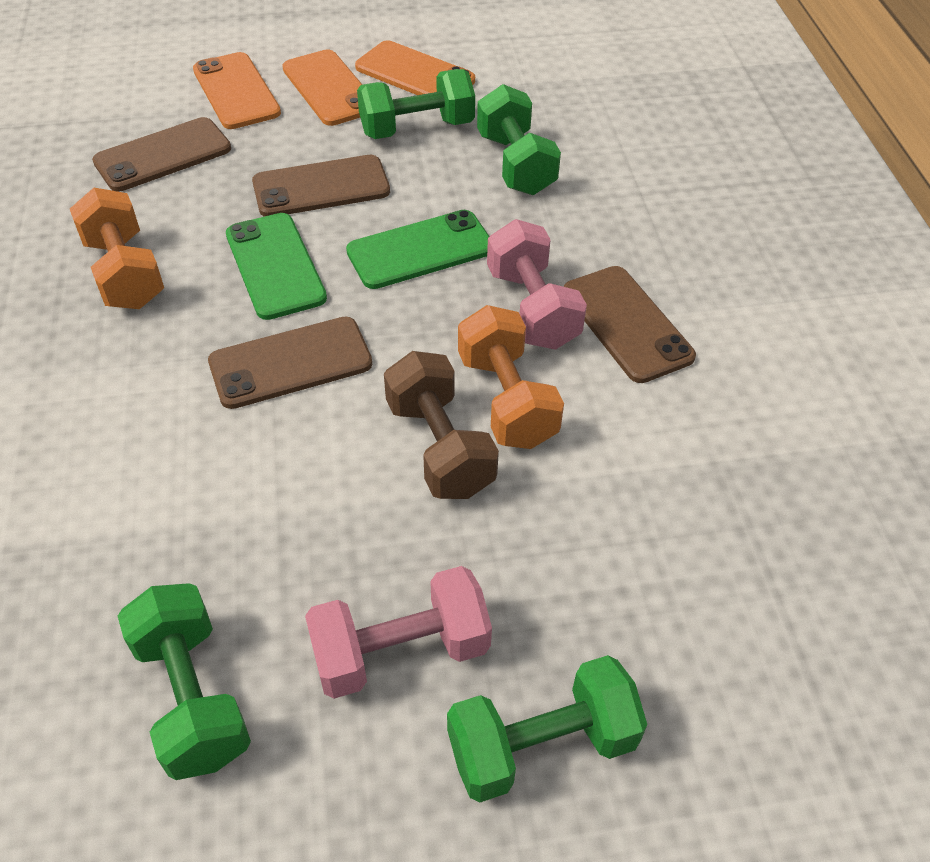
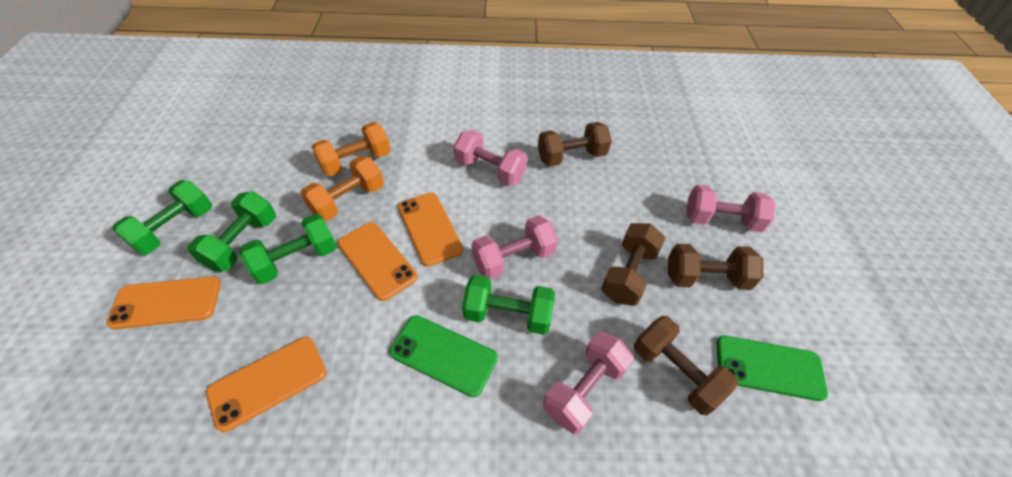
brown dumbbell: 1 -> 4
brown phone: 4 -> 0
orange phone: 3 -> 4
pink dumbbell: 2 -> 4

